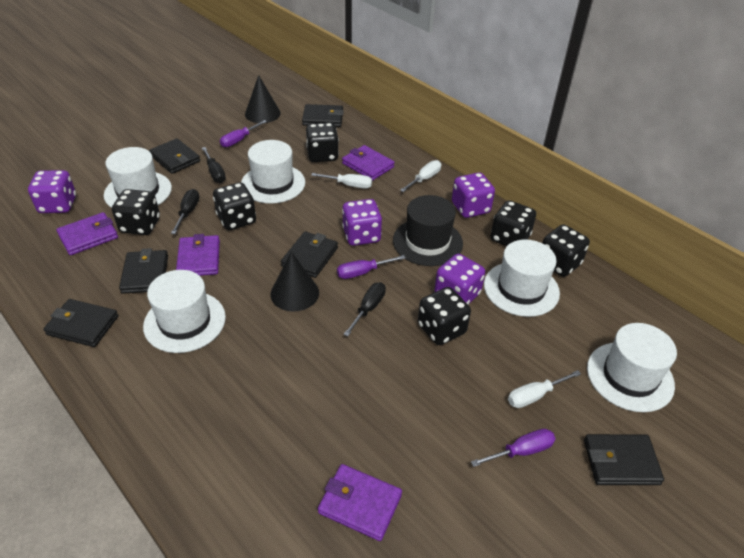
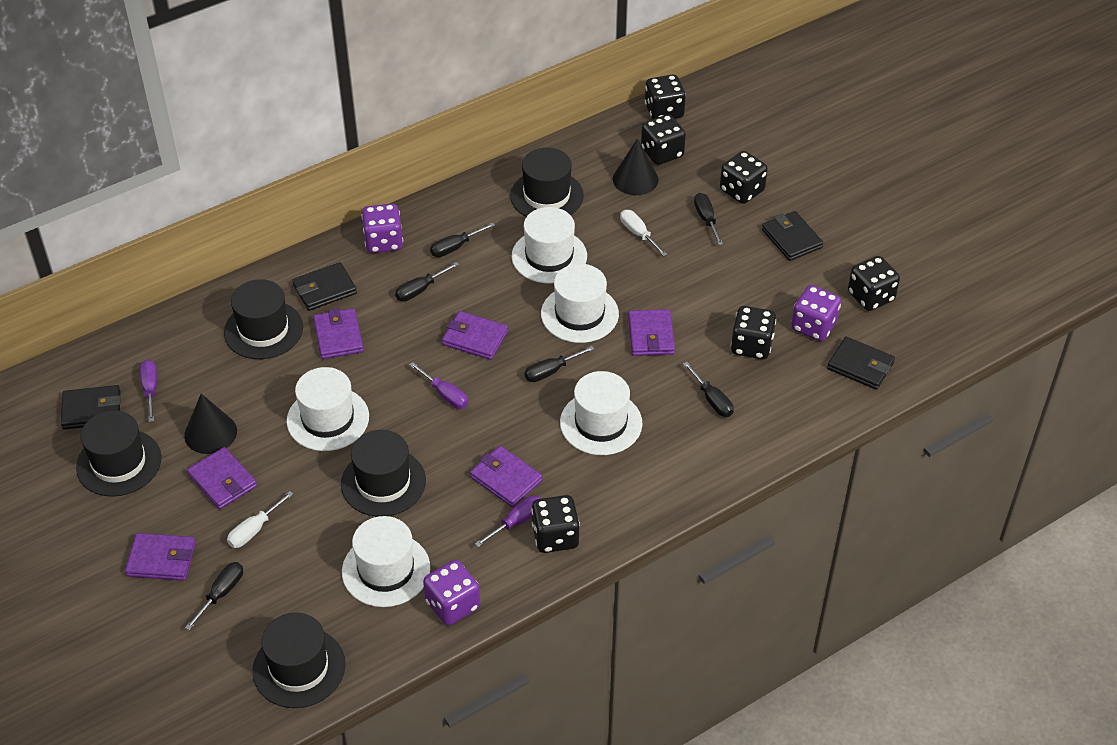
black hat: 1 -> 5
black screwdriver: 3 -> 6
black wallet: 6 -> 4
purple dice: 4 -> 3
purple wallet: 4 -> 6
white screwdriver: 3 -> 2

